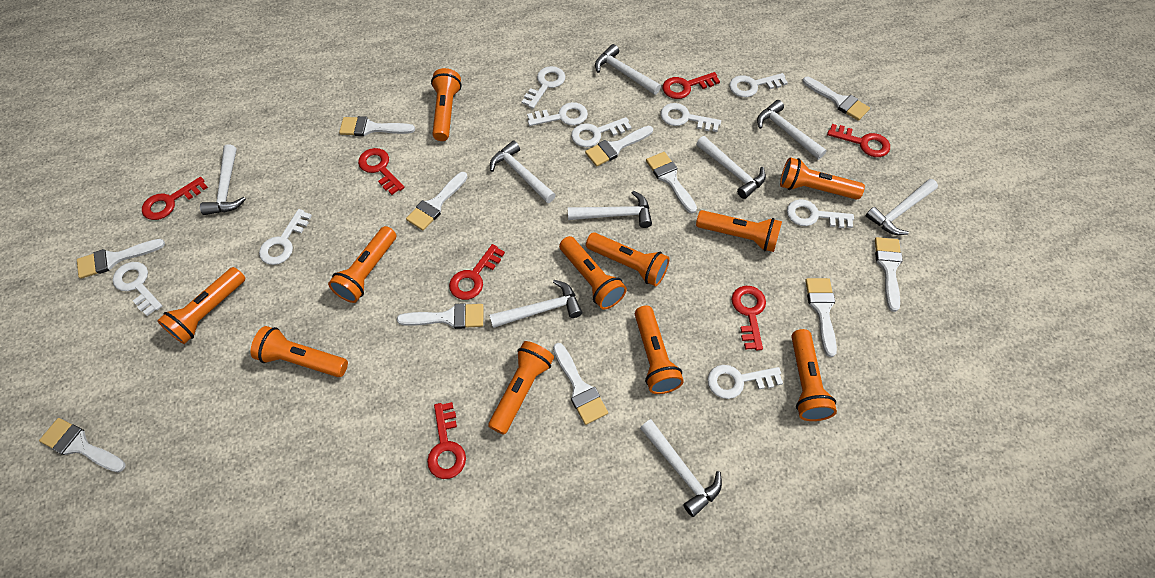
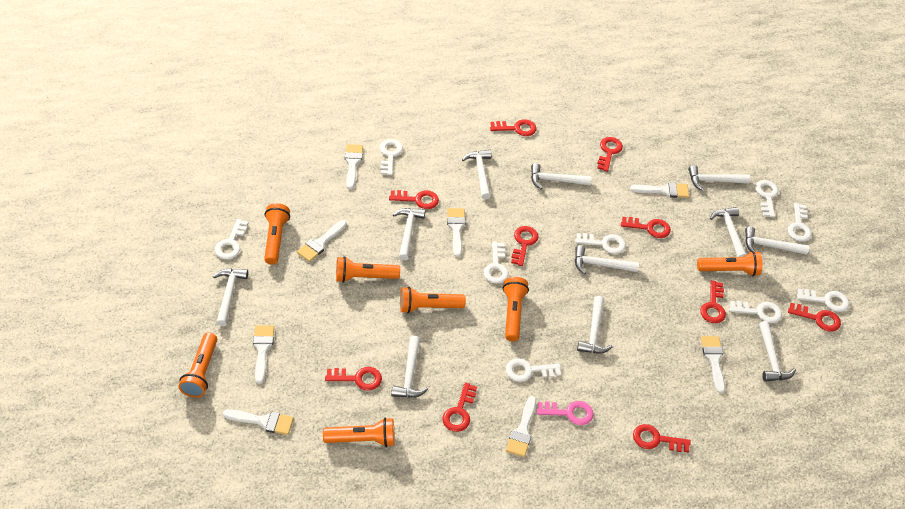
orange flashlight: 11 -> 7
pink key: 0 -> 1
red key: 7 -> 10
white brush: 11 -> 8
white hammer: 9 -> 11

